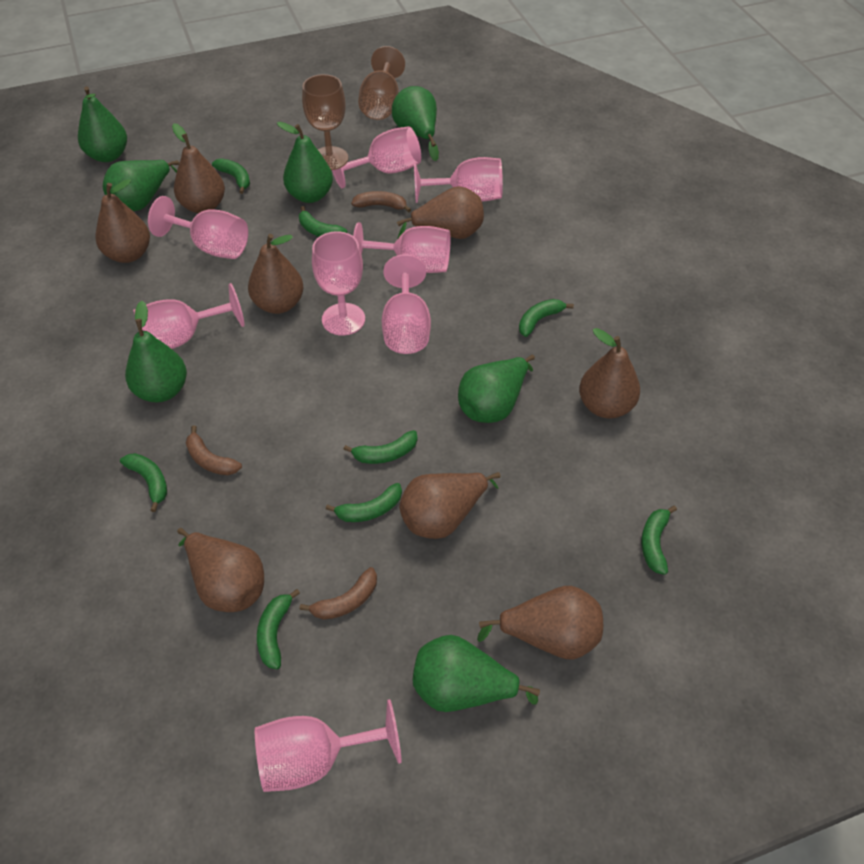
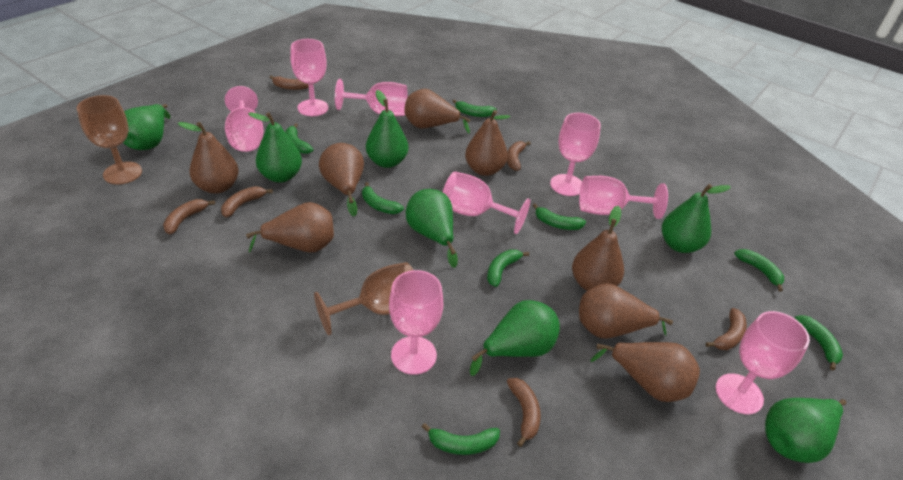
brown banana: 3 -> 6

